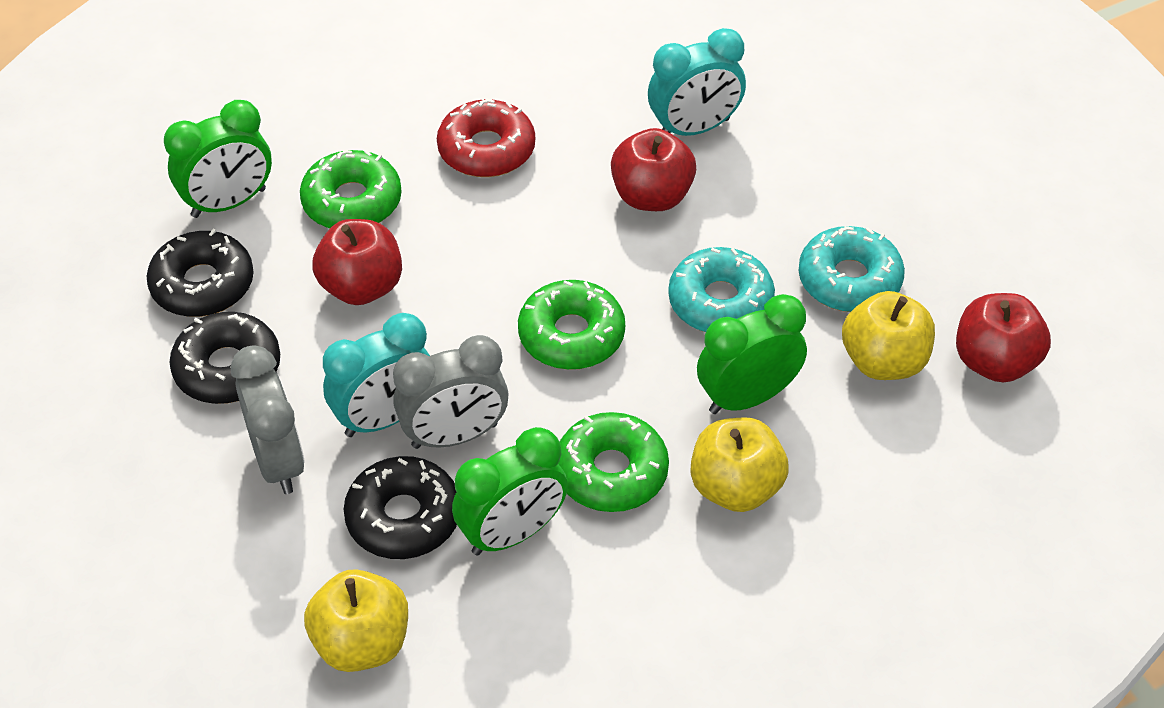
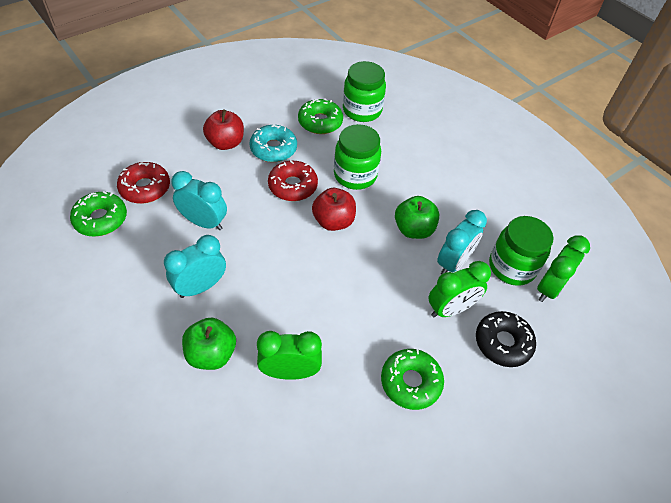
black donut: 3 -> 1
green apple: 0 -> 2
green jar: 0 -> 3
grey clock: 2 -> 0
red apple: 3 -> 2
red donut: 1 -> 2
turquoise clock: 2 -> 3
turquoise donut: 2 -> 1
yellow apple: 3 -> 0

